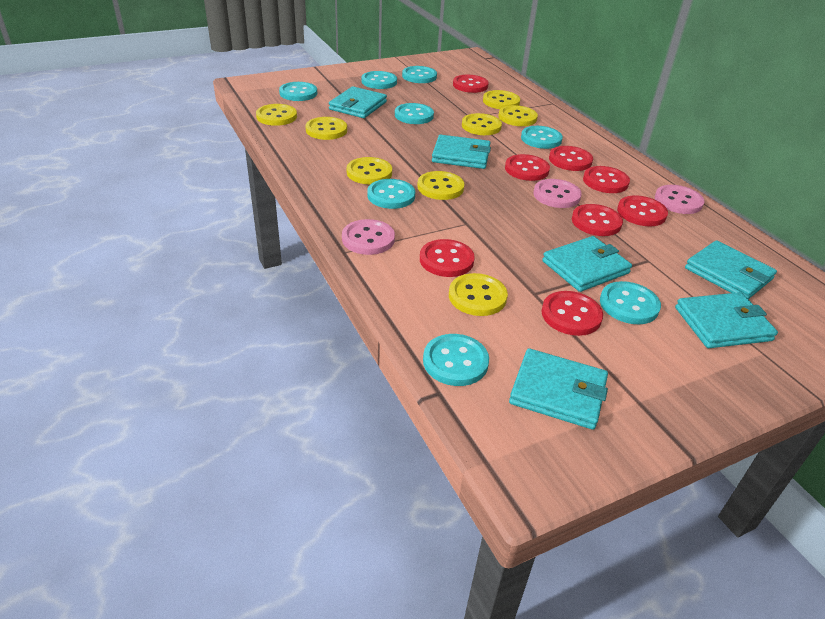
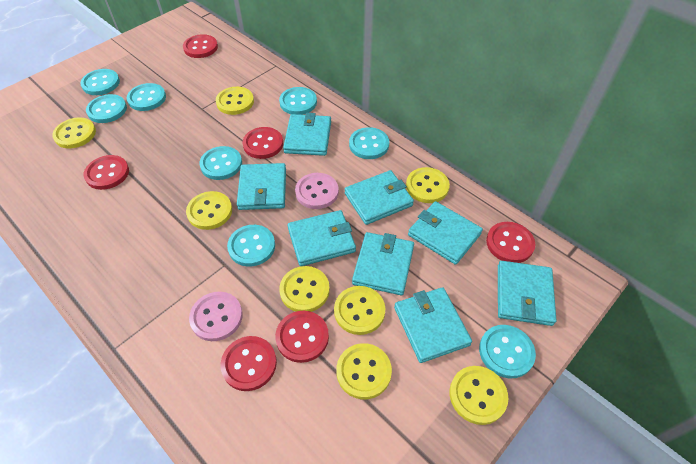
pink button: 3 -> 2
red button: 8 -> 6
turquoise wallet: 6 -> 8

